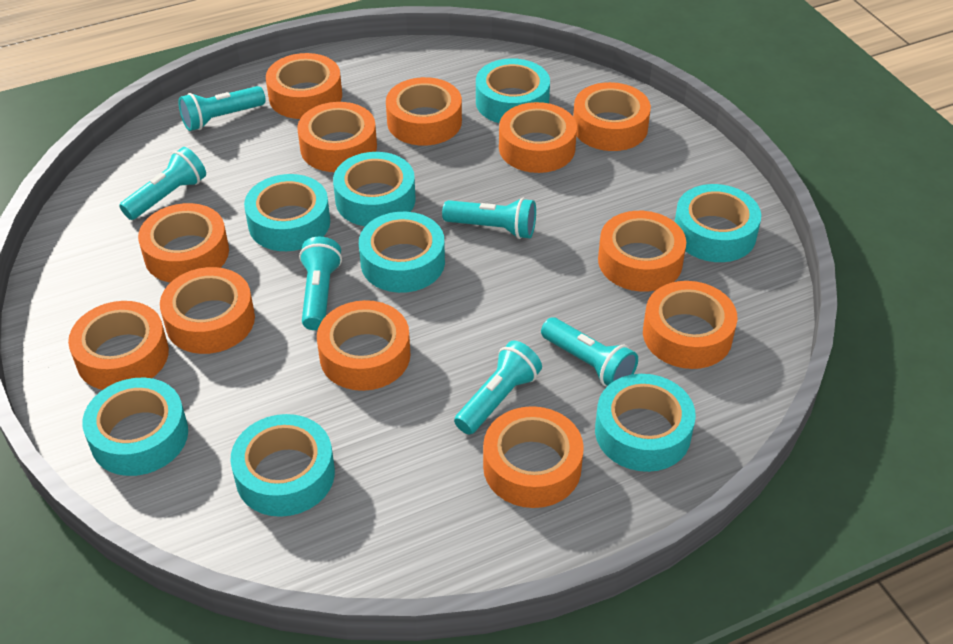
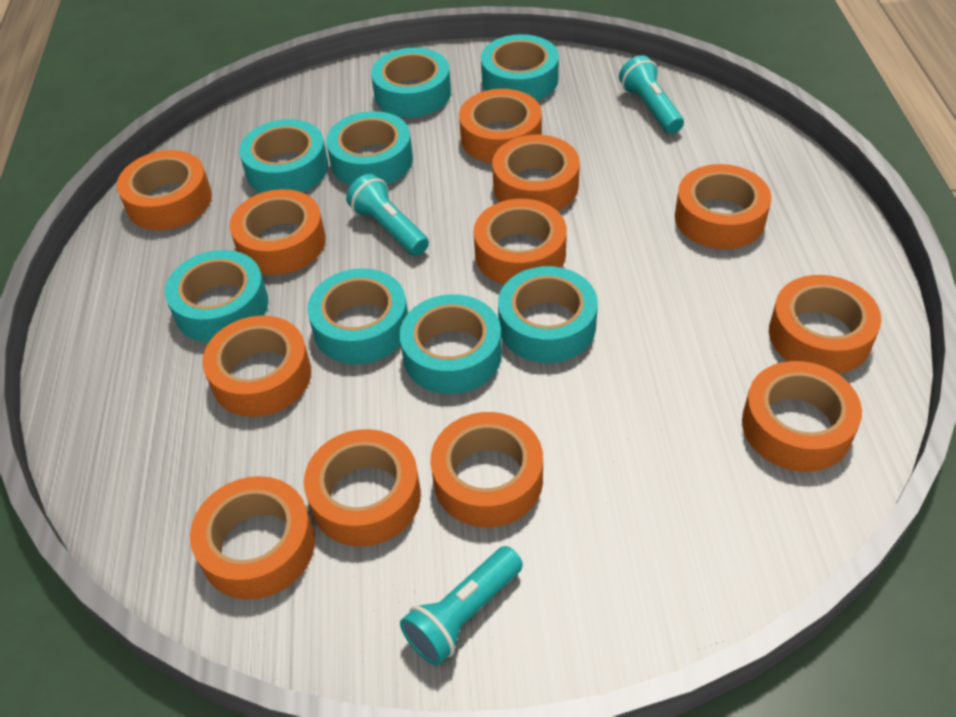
turquoise flashlight: 6 -> 3

